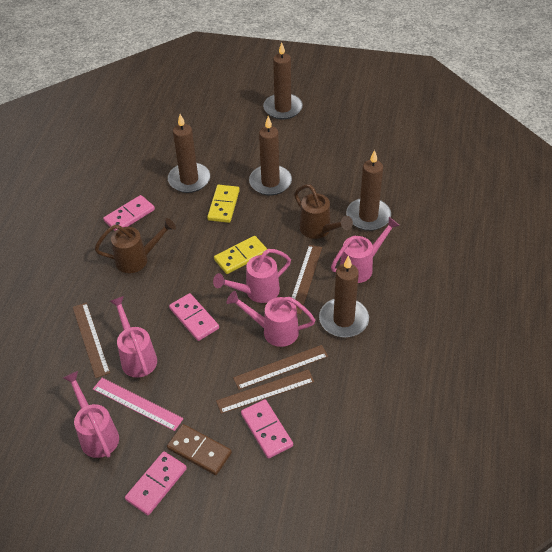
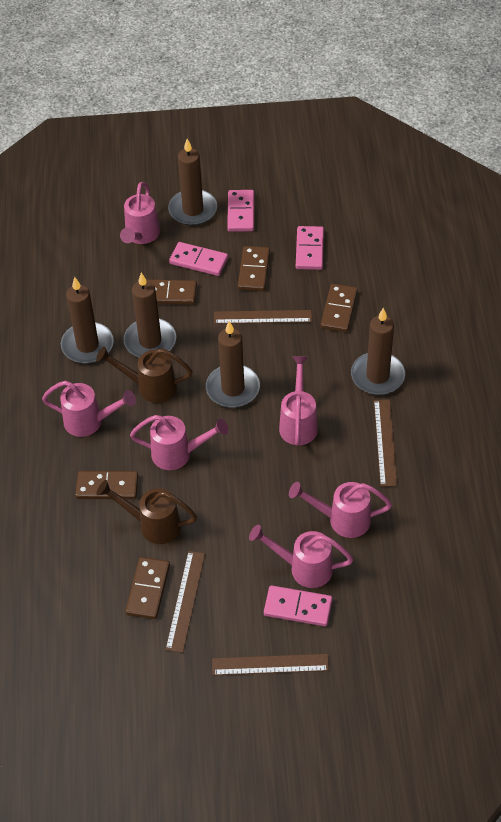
brown domino: 1 -> 5
pink ruler: 1 -> 0
pink watering can: 5 -> 6
yellow domino: 2 -> 0

